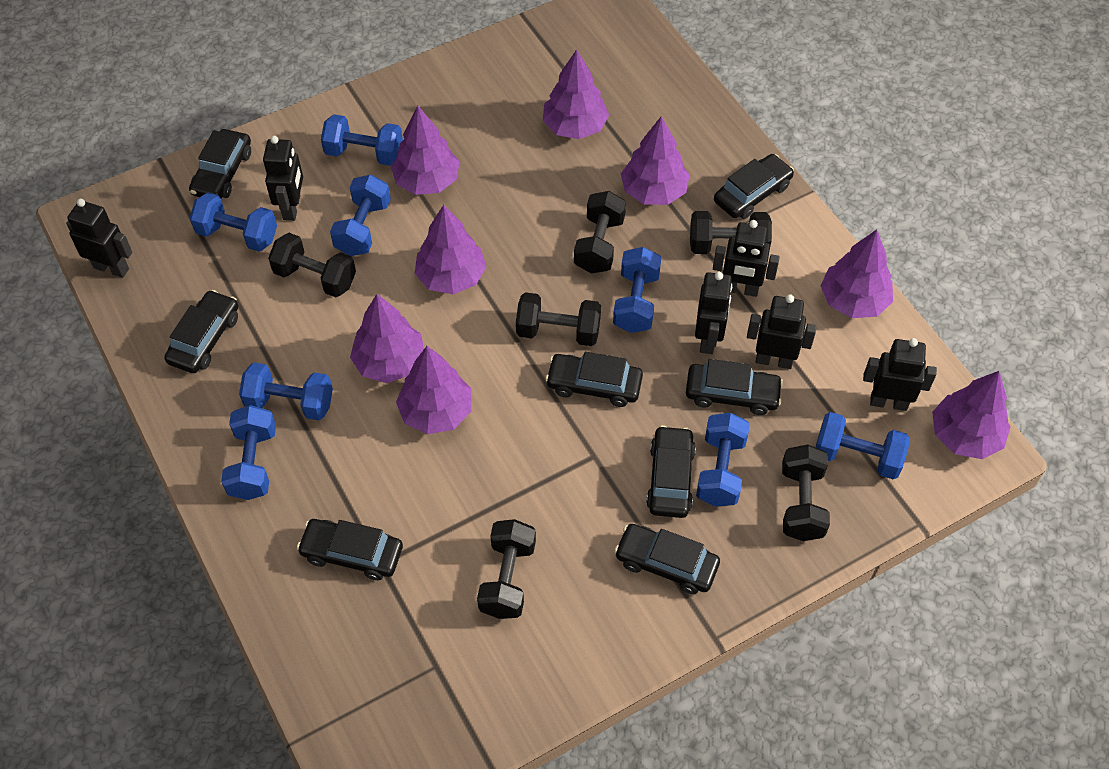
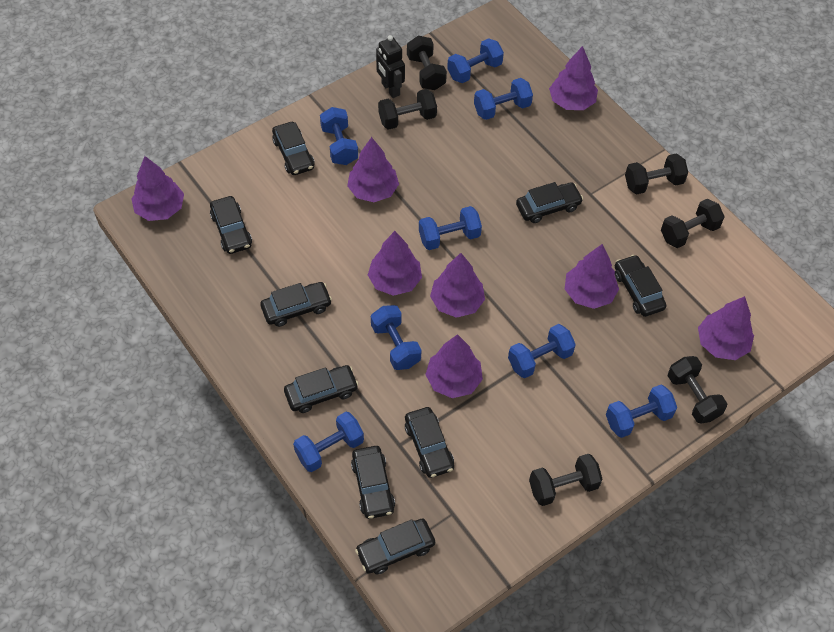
black car: 8 -> 9
black robot: 6 -> 1

